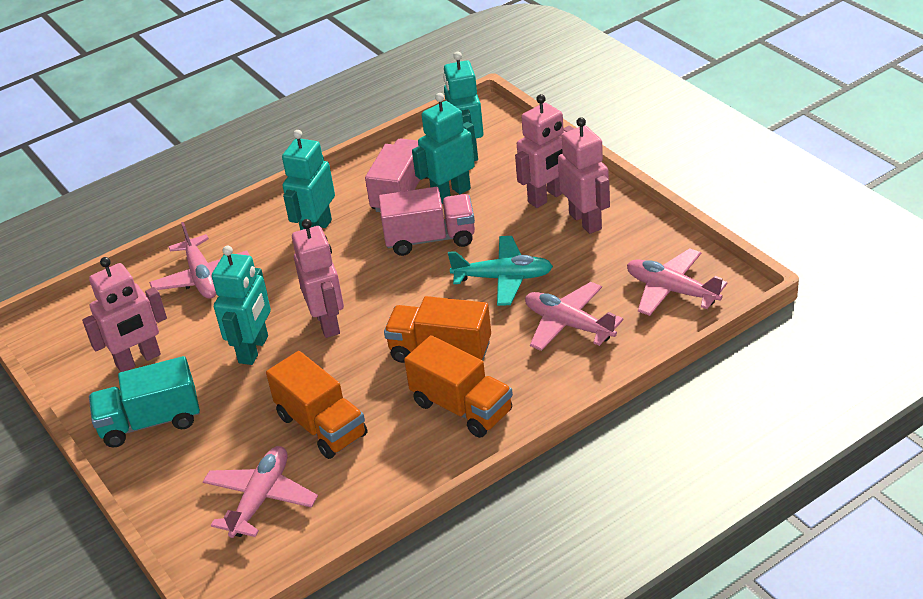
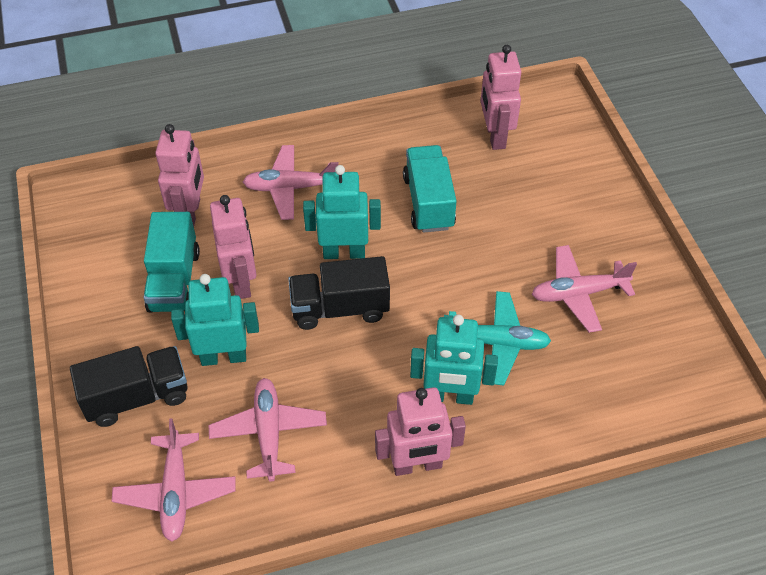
black truck: 0 -> 2
orange truck: 3 -> 0
pink truck: 2 -> 0
turquoise robot: 4 -> 3
turquoise truck: 1 -> 2

